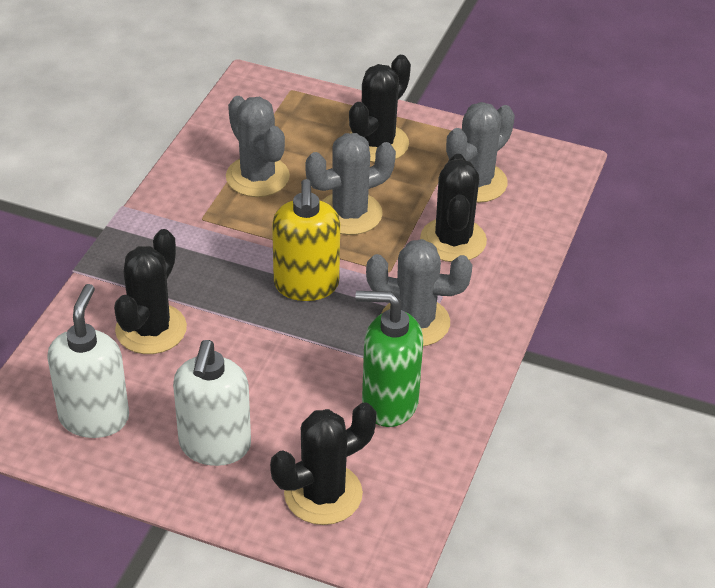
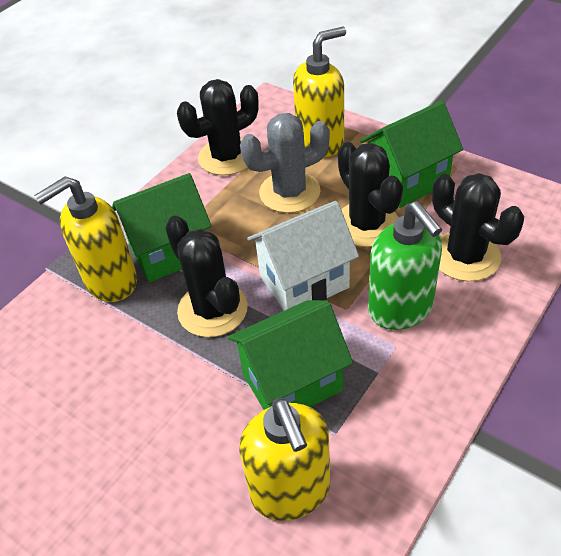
green house: 0 -> 3
grey cactus: 4 -> 1
white house: 0 -> 1
white soap dispenser: 2 -> 0
yellow soap dispenser: 1 -> 3

